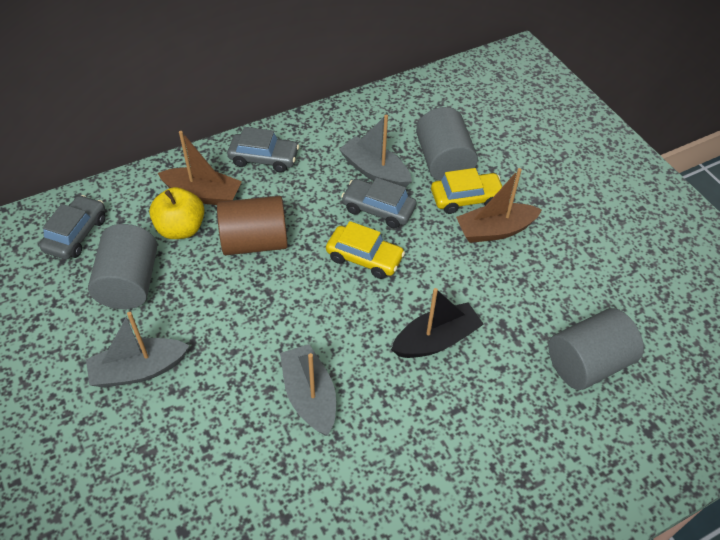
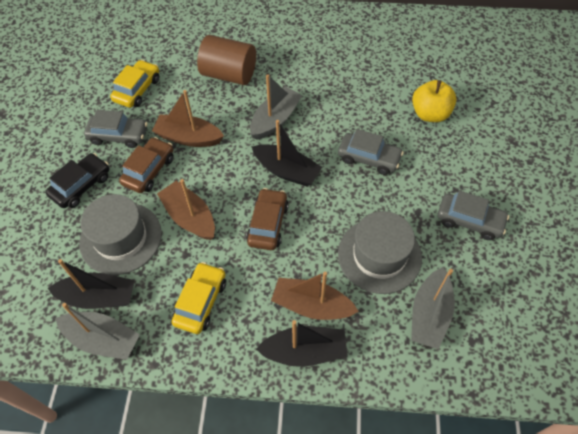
black boat: 1 -> 3
black car: 0 -> 1
brown boat: 2 -> 3
brown car: 0 -> 2
grey cylinder: 3 -> 0
grey hat: 0 -> 2

